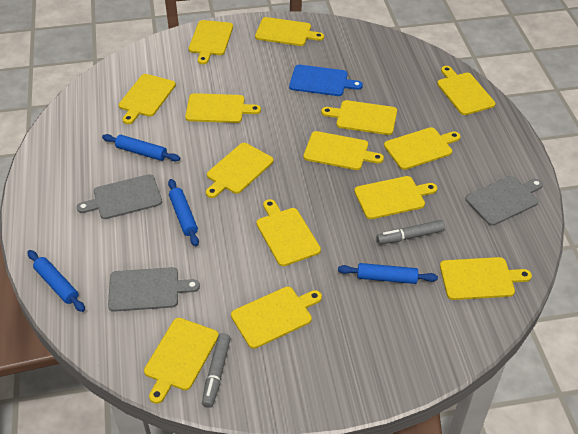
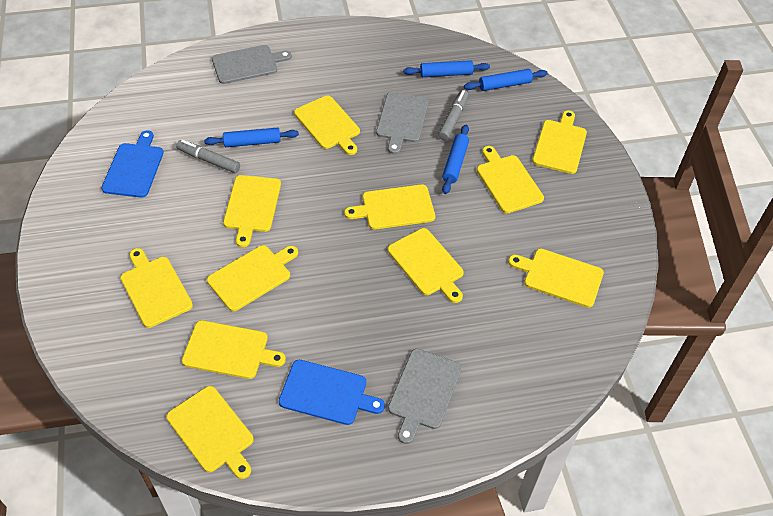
blue cutting board: 1 -> 2
yellow cutting board: 14 -> 11

